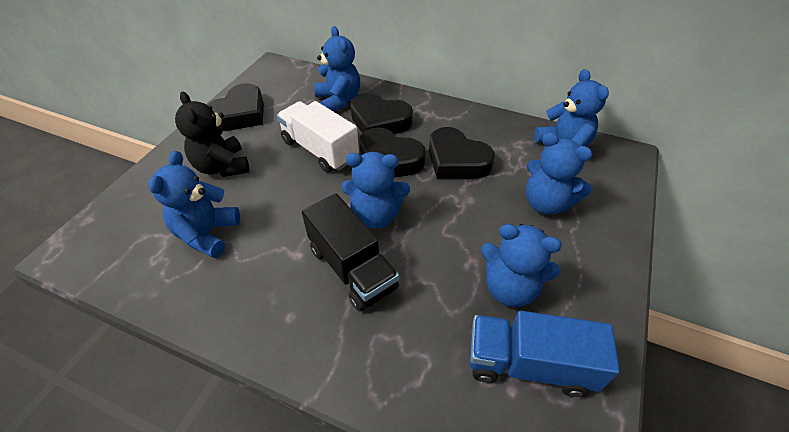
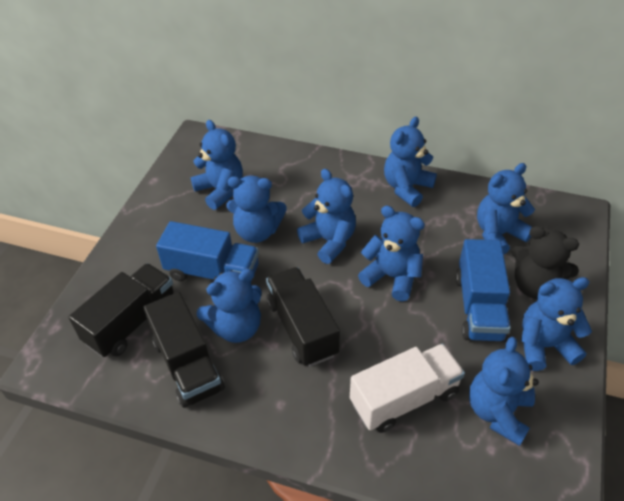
black heart: 4 -> 0
black truck: 1 -> 3
blue teddy bear: 6 -> 9
blue truck: 1 -> 2

